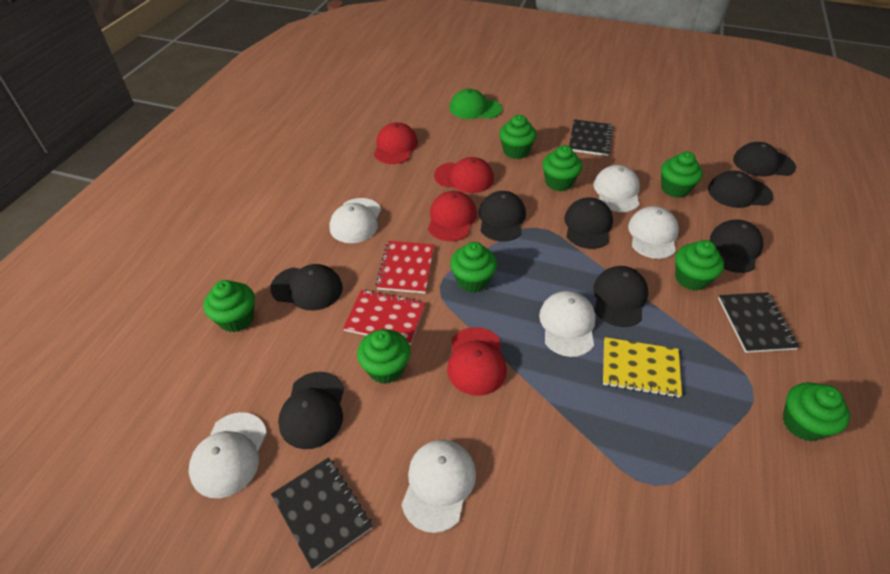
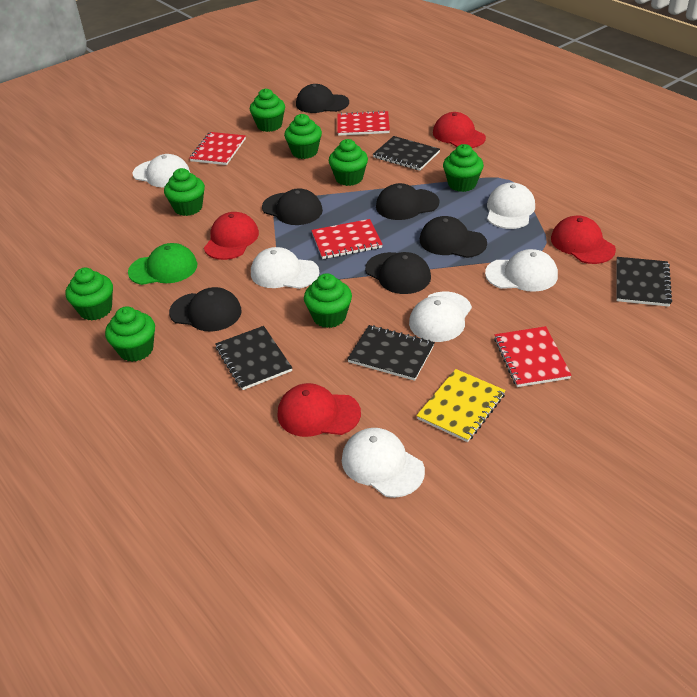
black cap: 8 -> 6
black notebook: 3 -> 4
red notebook: 2 -> 4

